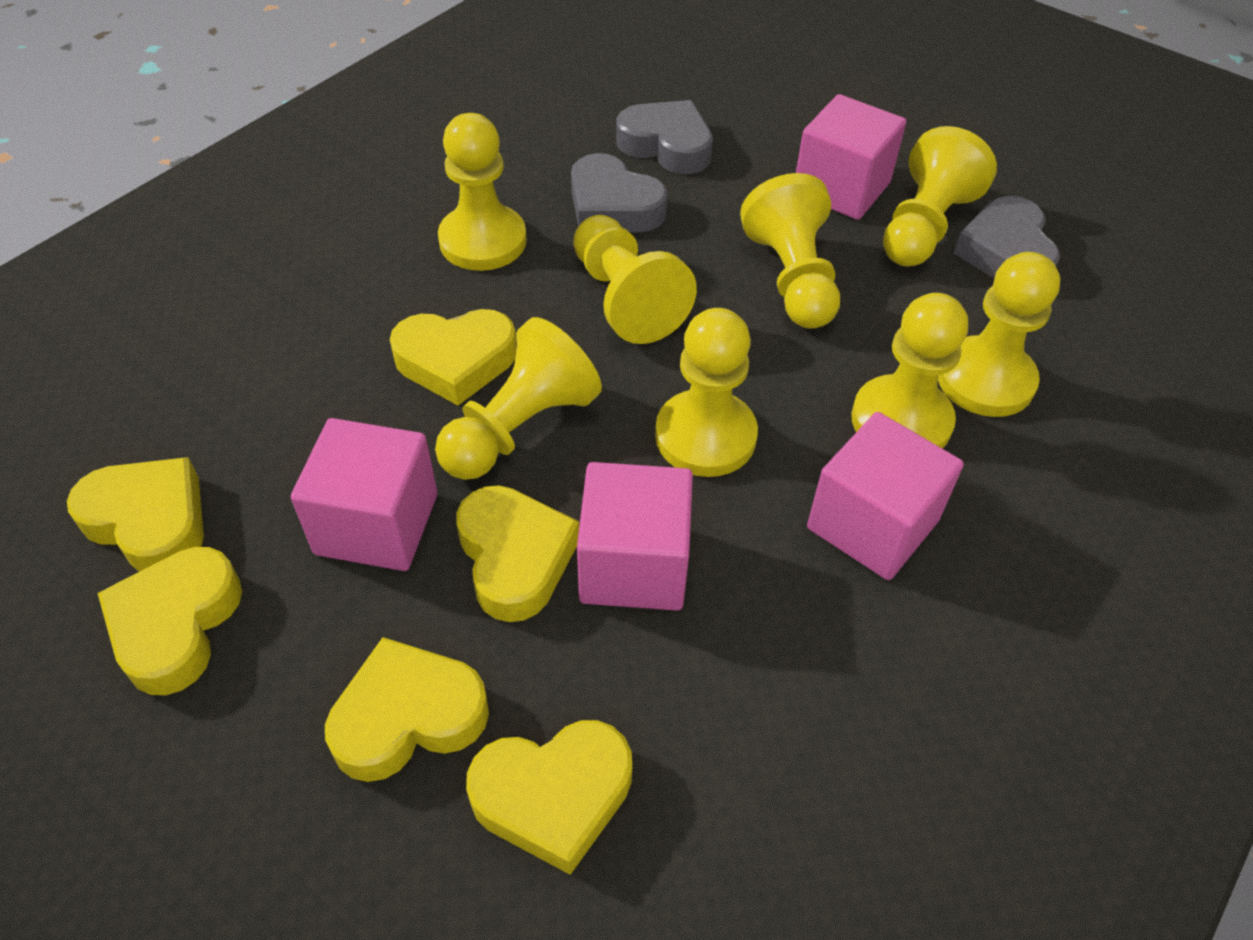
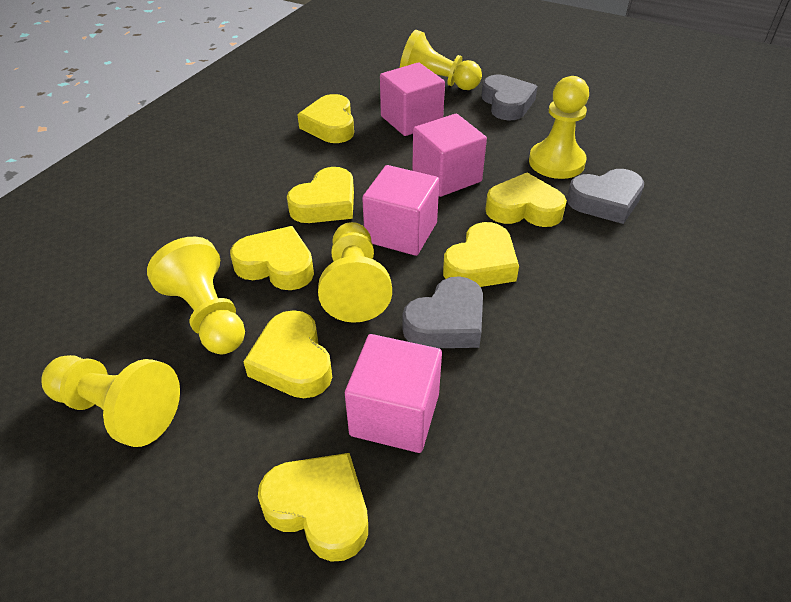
yellow heart: 6 -> 7
yellow pawn: 8 -> 5

